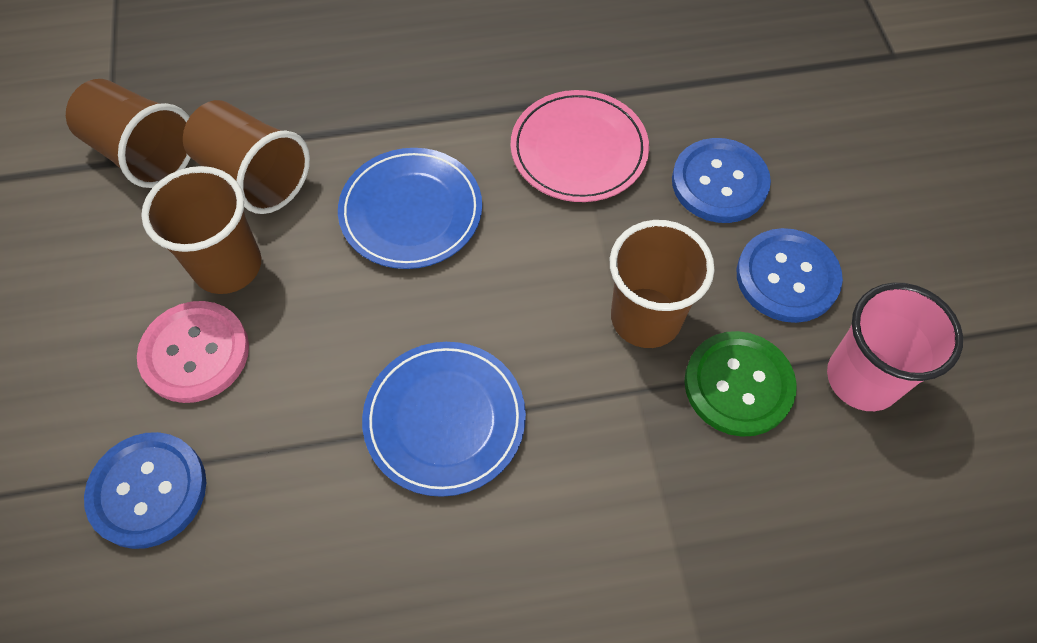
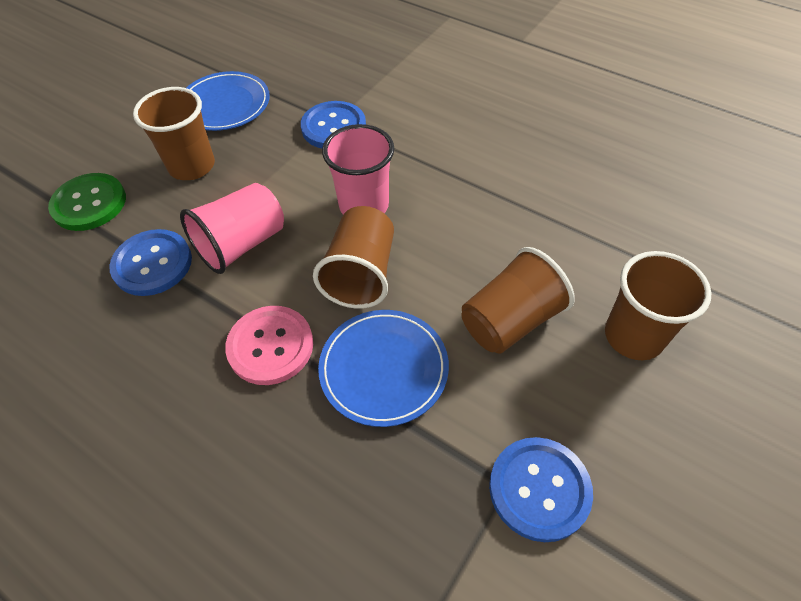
pink cup: 1 -> 2
pink plate: 1 -> 0

